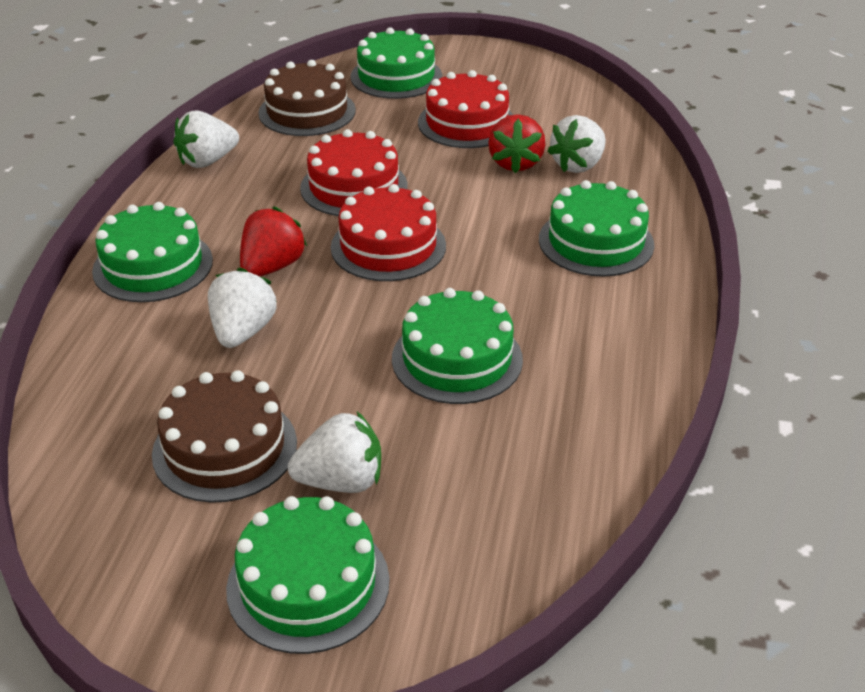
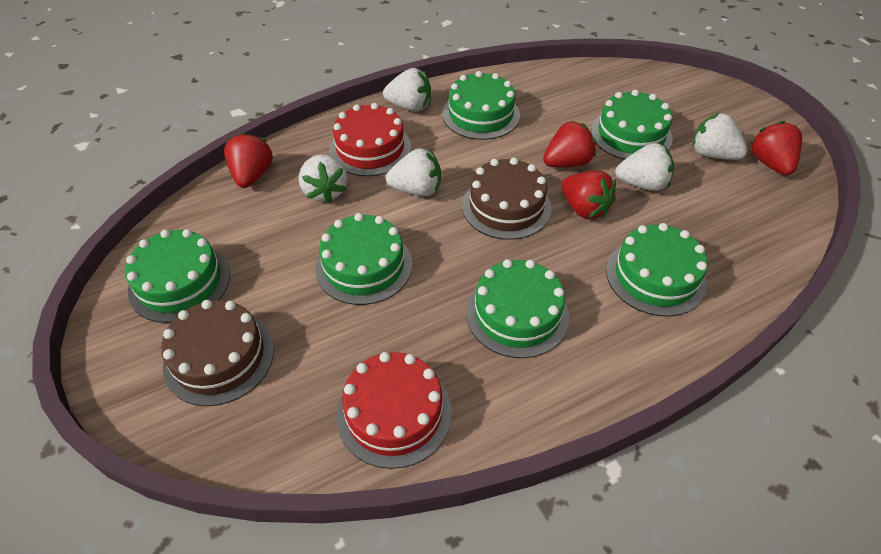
green cake: 5 -> 6
red cake: 3 -> 2
red strawberry: 2 -> 4
white strawberry: 4 -> 5

